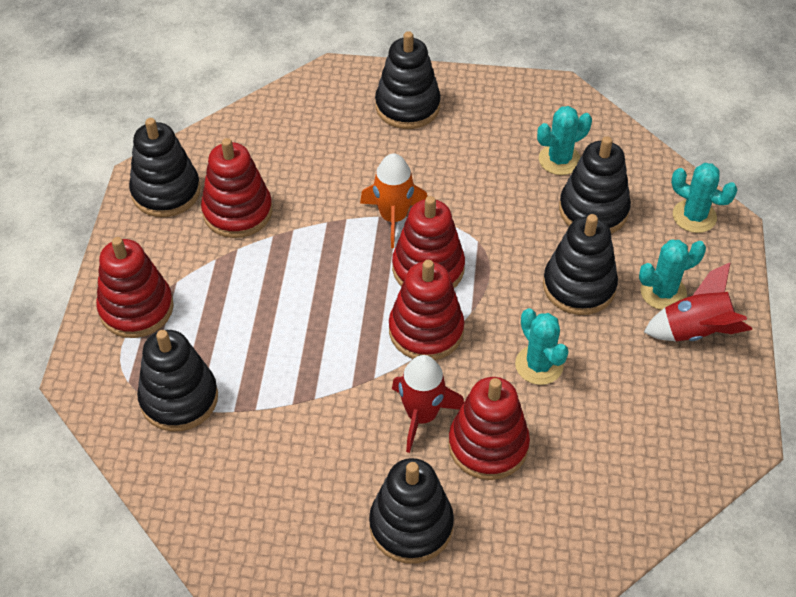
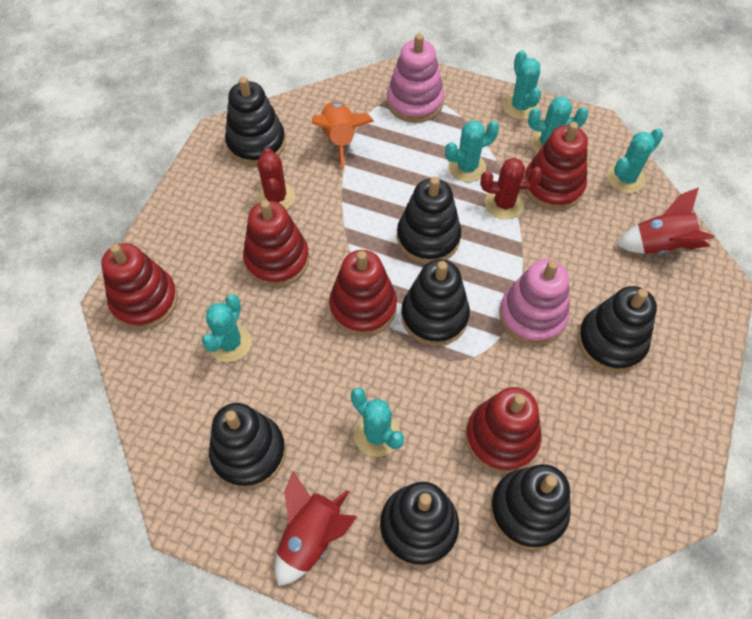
black stacking toy: 6 -> 7
pink stacking toy: 0 -> 2
red cactus: 0 -> 2
turquoise cactus: 4 -> 6

